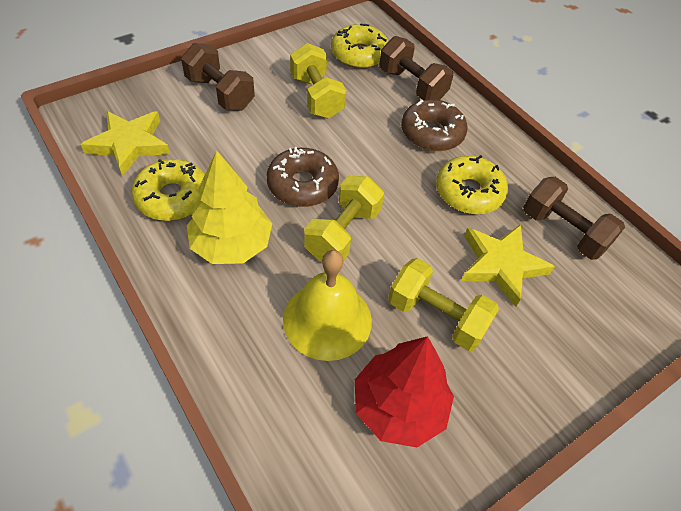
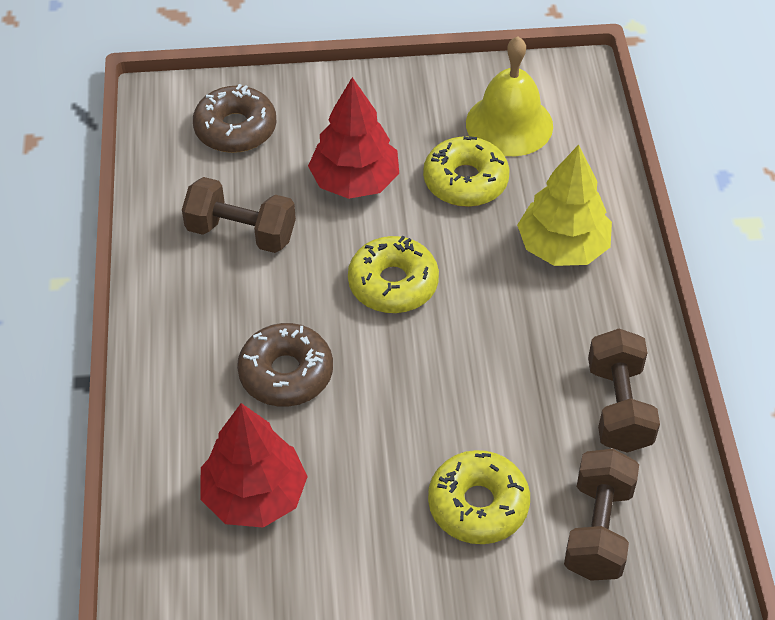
red tree: 1 -> 2
yellow dumbbell: 3 -> 0
yellow star: 2 -> 0

